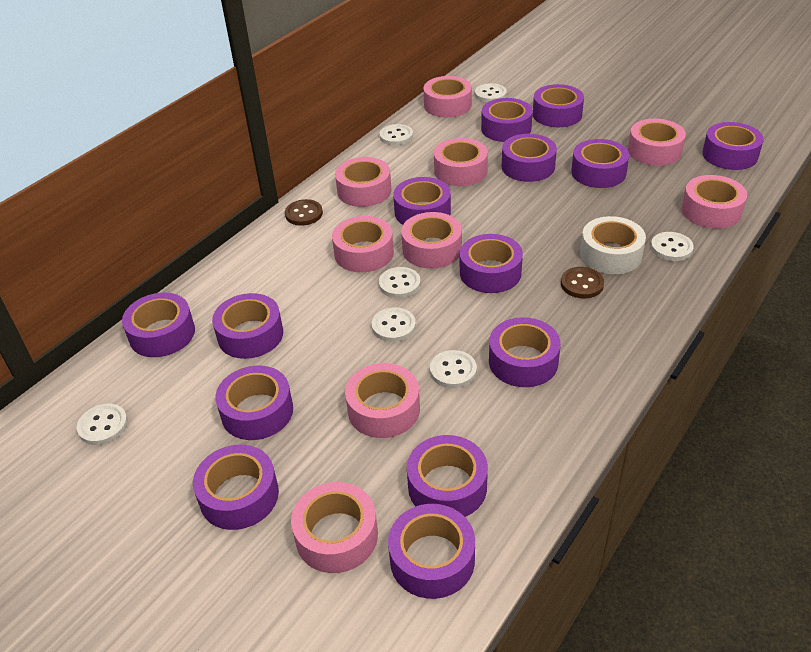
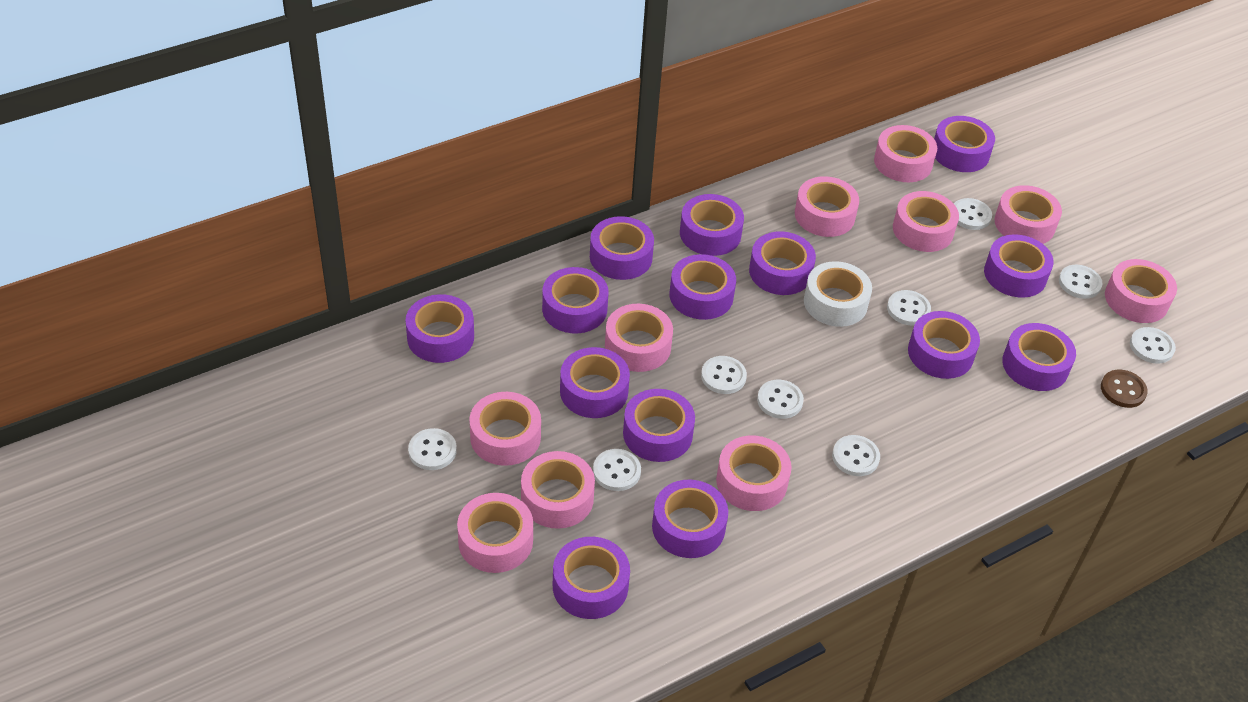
brown button: 2 -> 1
pink tape: 9 -> 10
white button: 7 -> 9

